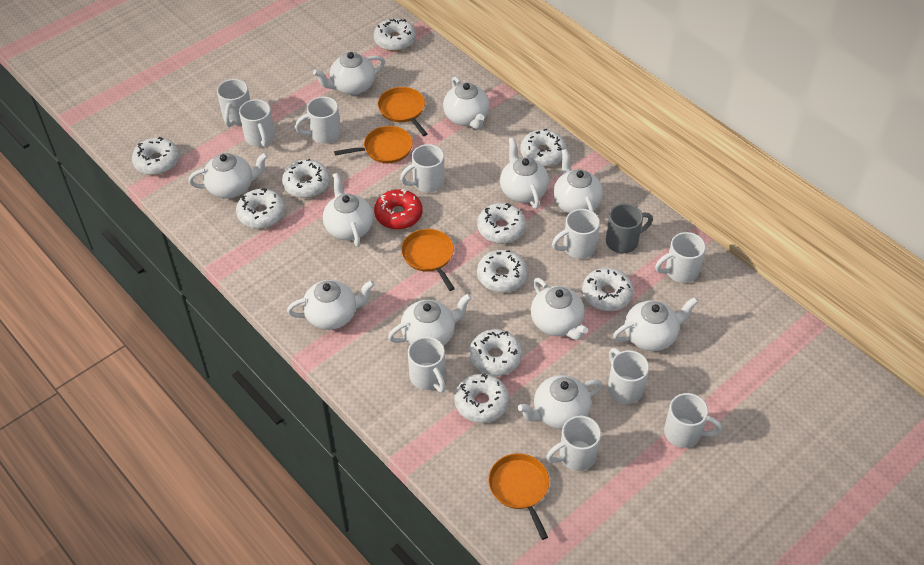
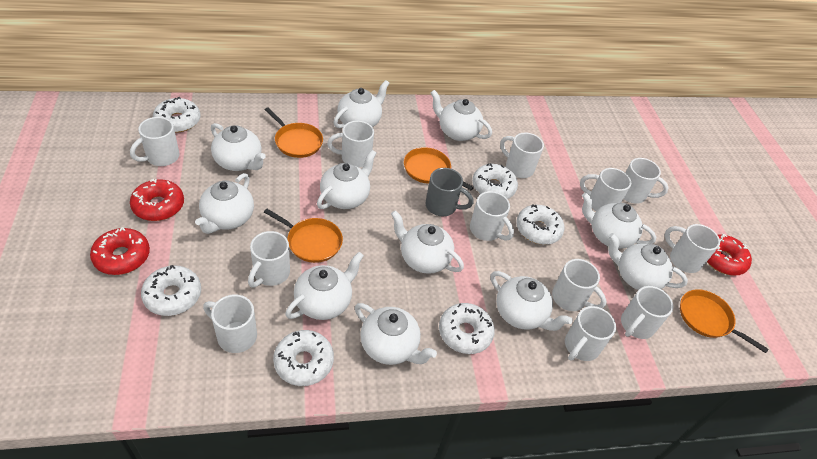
red donut: 1 -> 3
white donut: 10 -> 6
white mug: 10 -> 12

